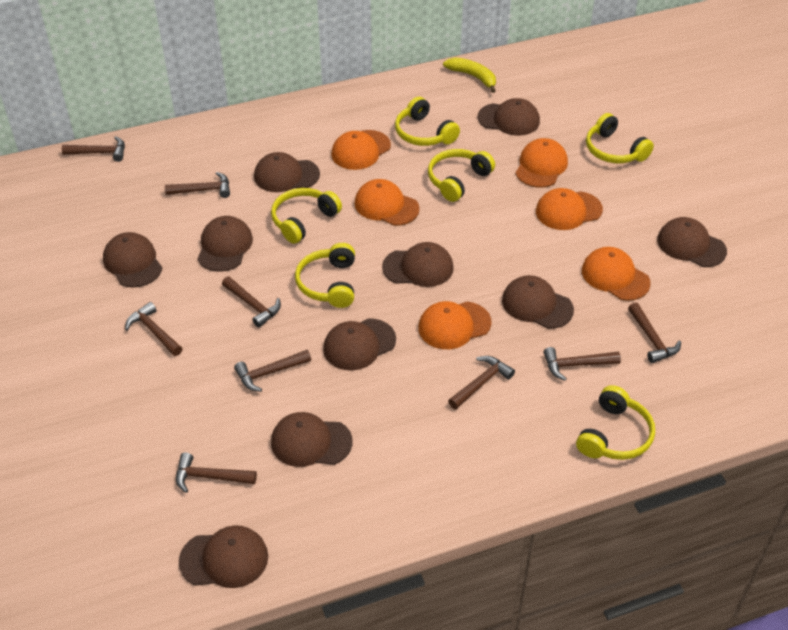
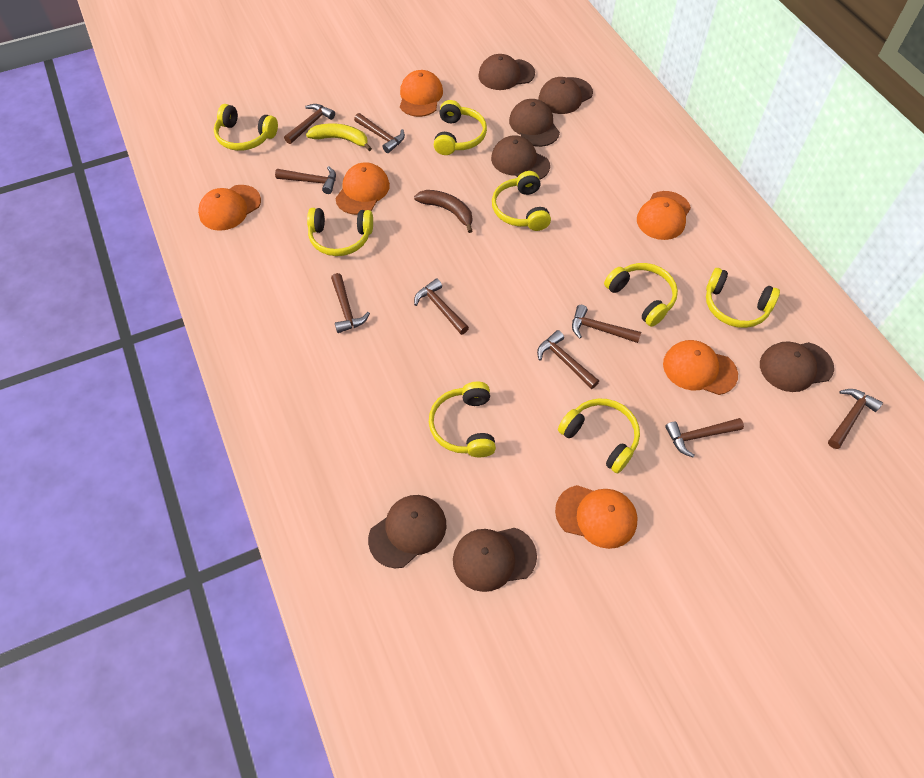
brown banana: 0 -> 1
brown cap: 10 -> 7
yellow headphones: 6 -> 8

